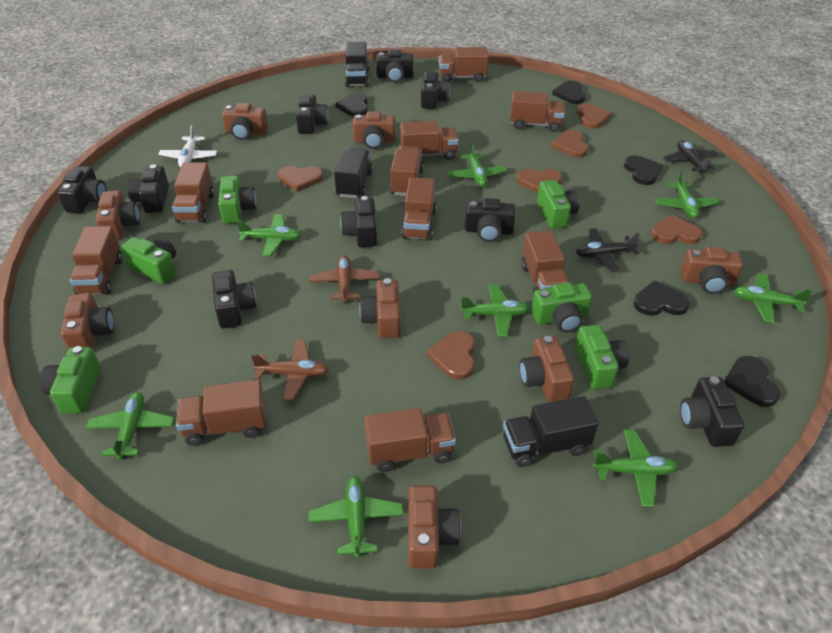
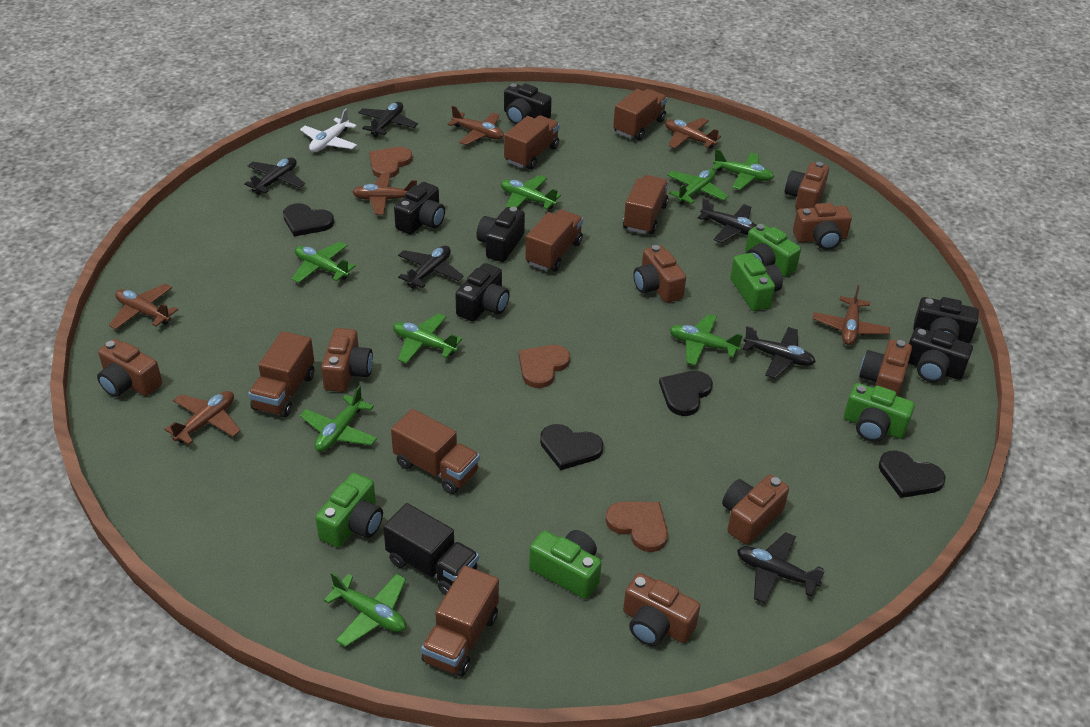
black camera: 9 -> 6
black heart: 5 -> 4
black plane: 2 -> 6
black truck: 3 -> 1
brown heart: 6 -> 3
brown plane: 2 -> 6
brown truck: 10 -> 7
green camera: 6 -> 5

